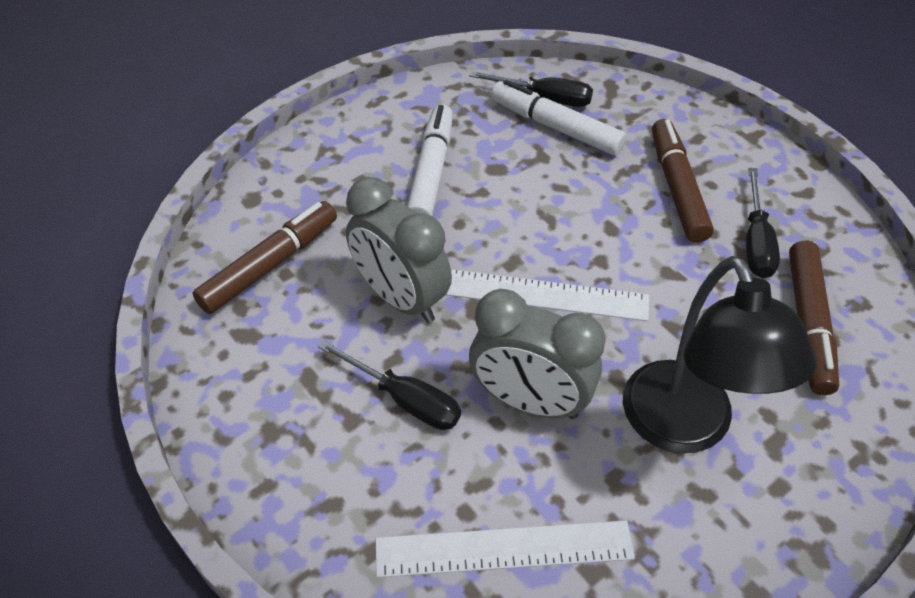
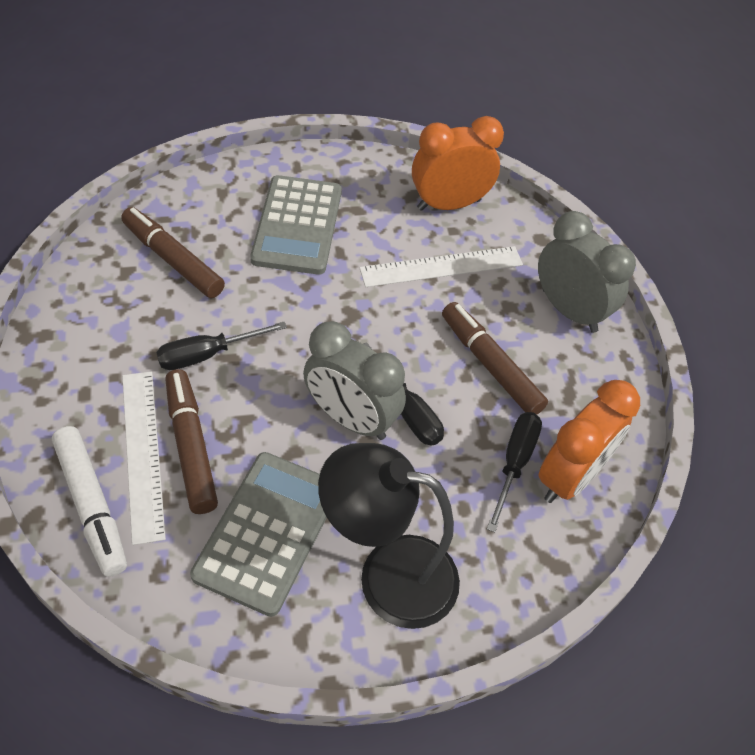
grey calculator: 0 -> 2
orange clock: 0 -> 2
white marker: 2 -> 1

